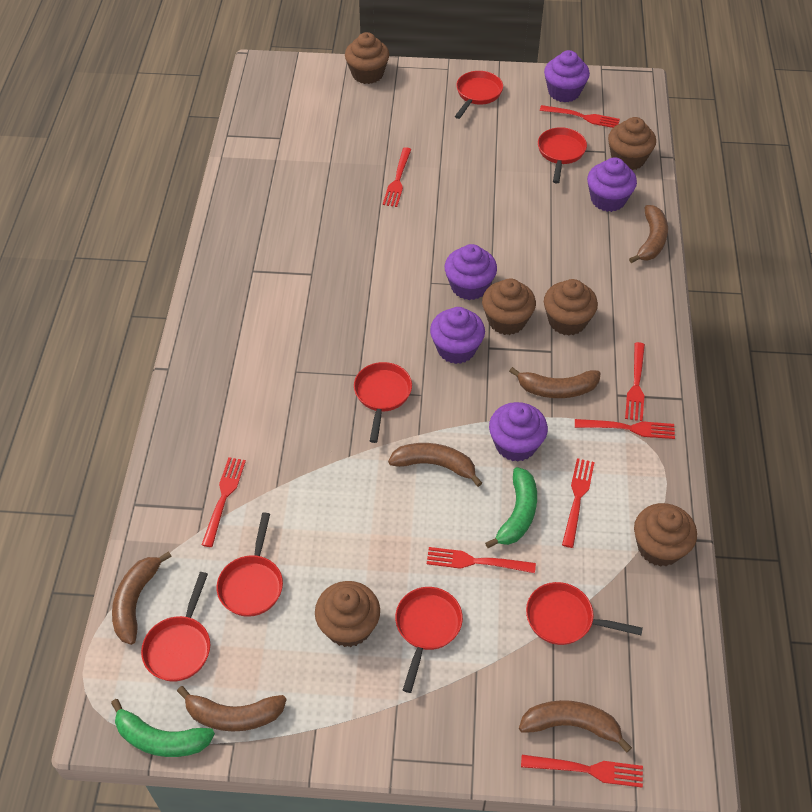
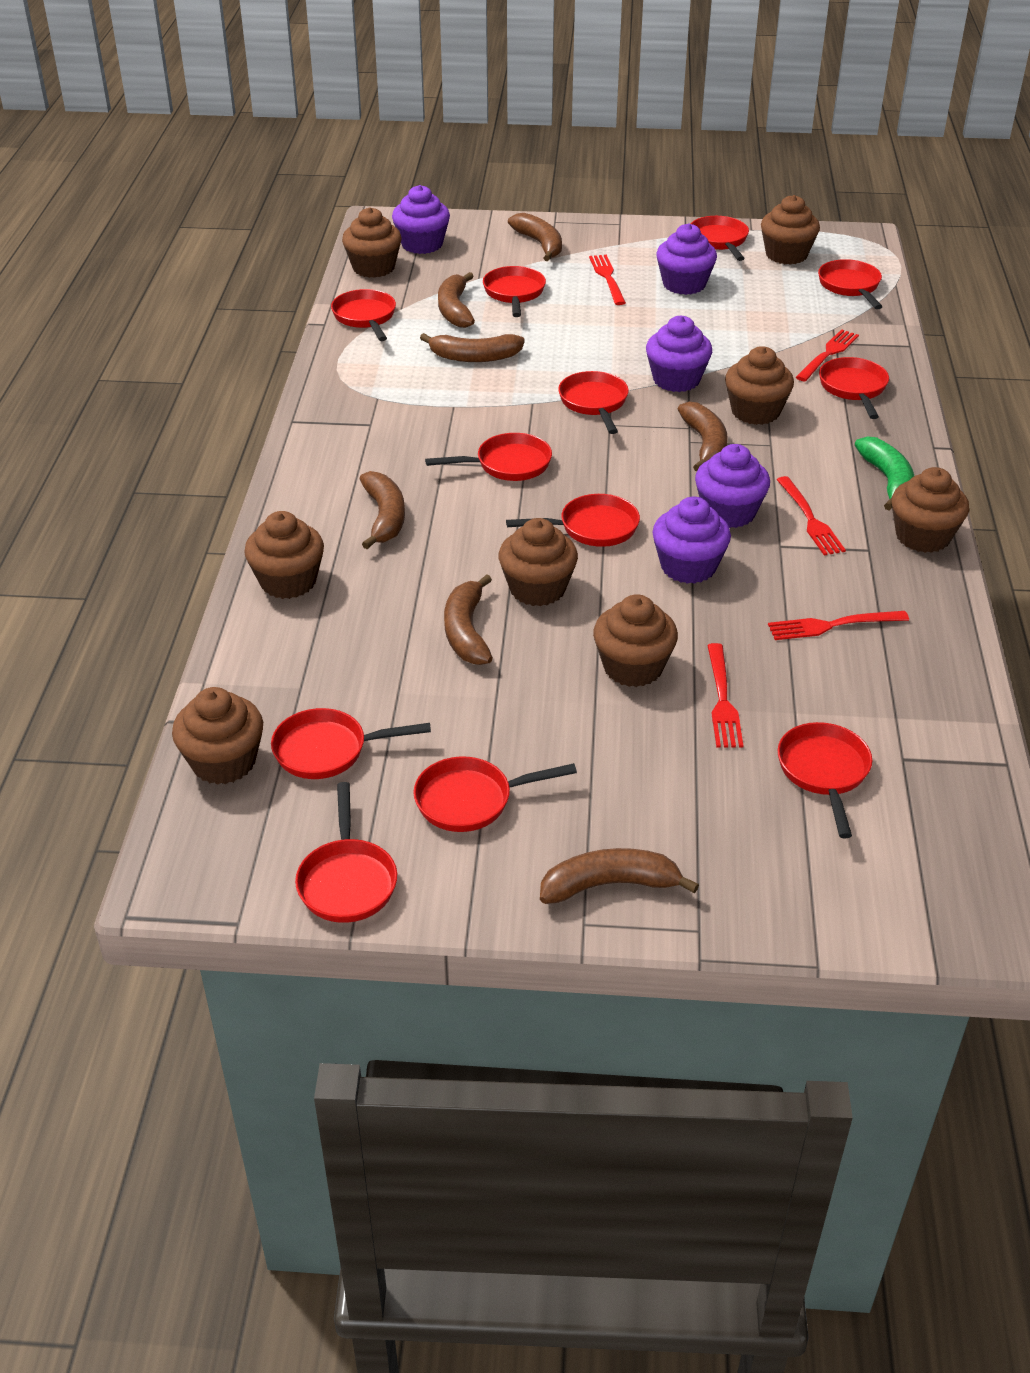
brown banana: 6 -> 7
brown cupcake: 6 -> 8
green banana: 2 -> 1
red fork: 8 -> 5
red pan: 7 -> 12

